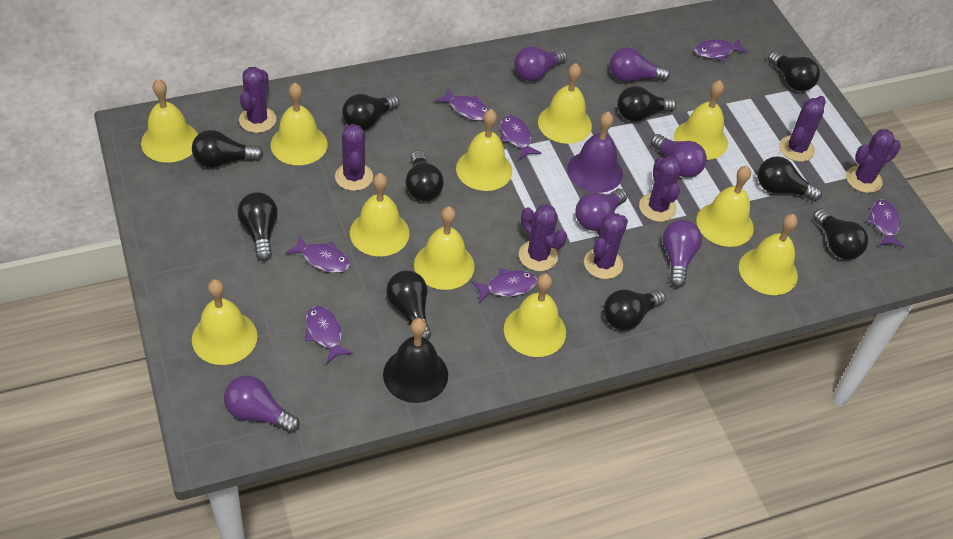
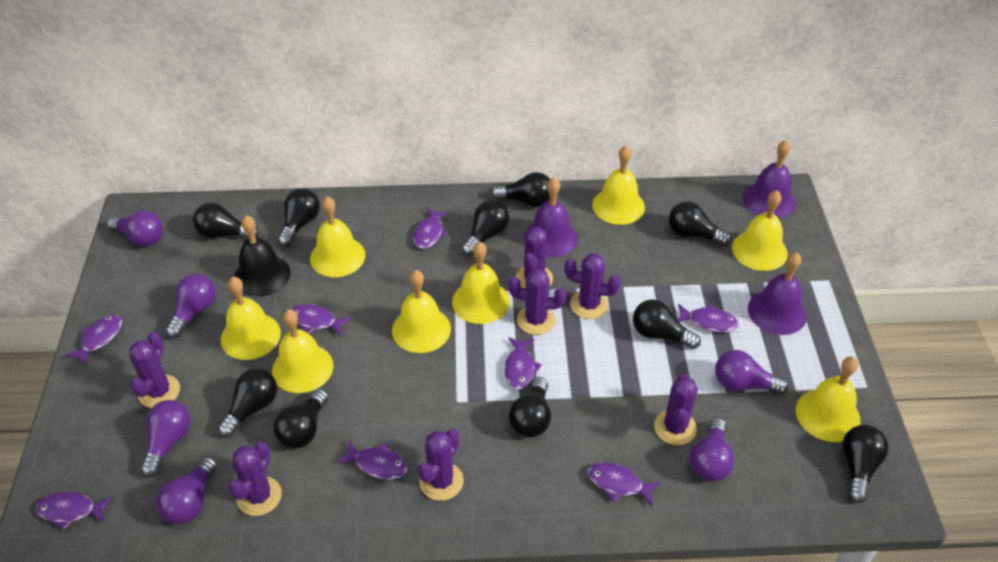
purple bell: 1 -> 3
purple fish: 7 -> 8
yellow bell: 11 -> 8

